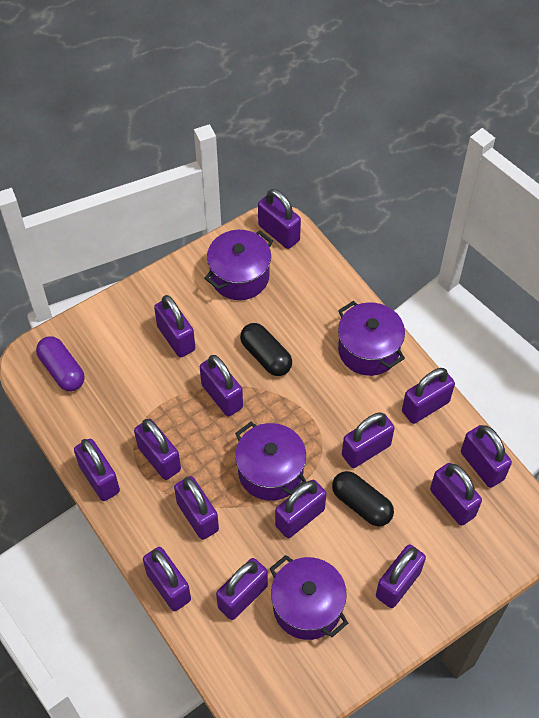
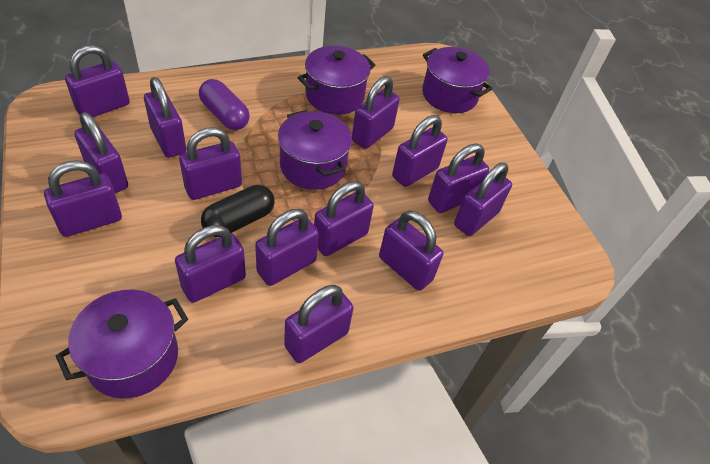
black capsule: 2 -> 1

